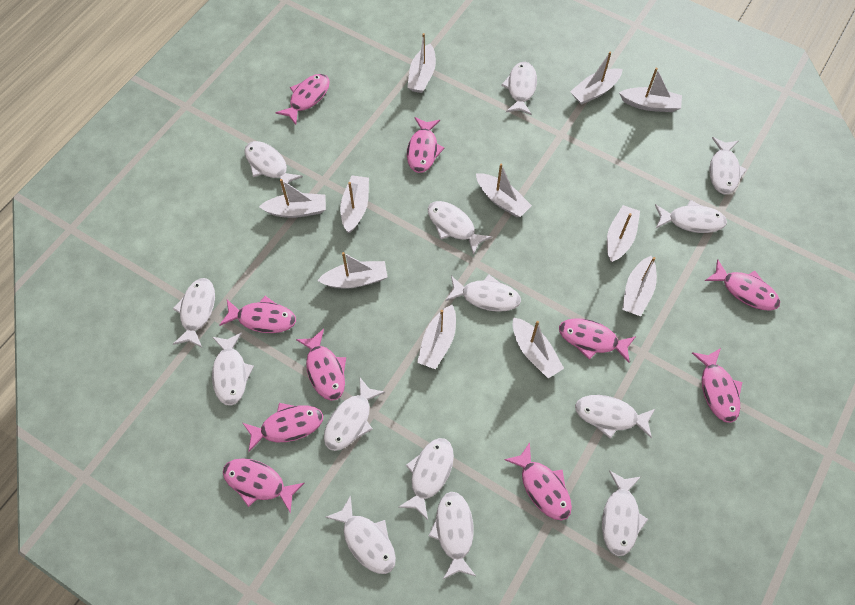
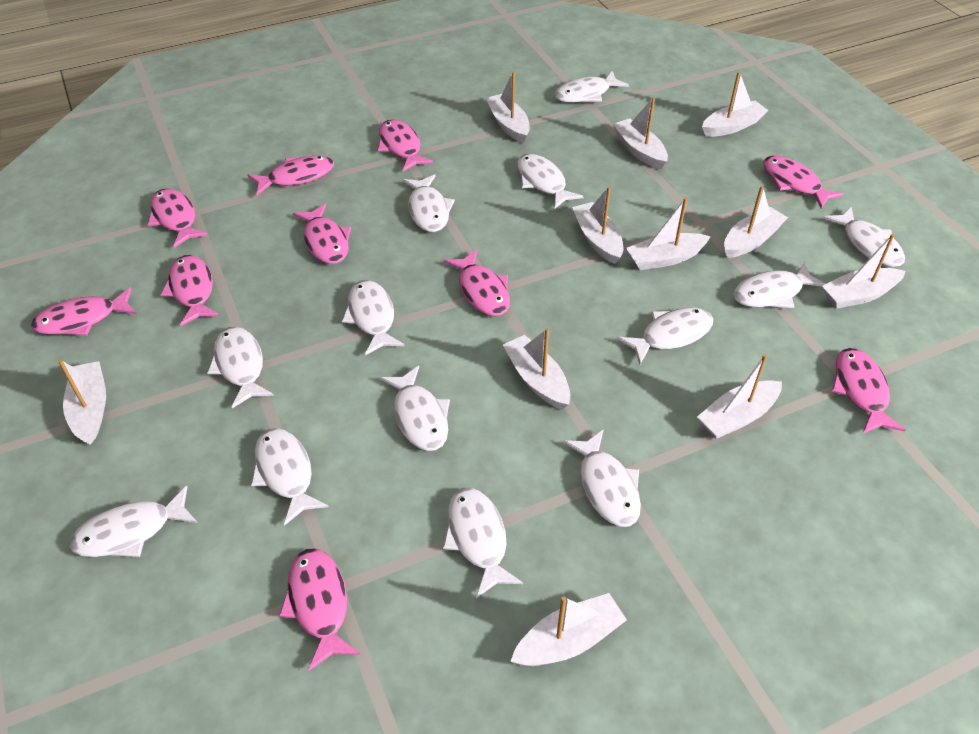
white fish: 14 -> 13

